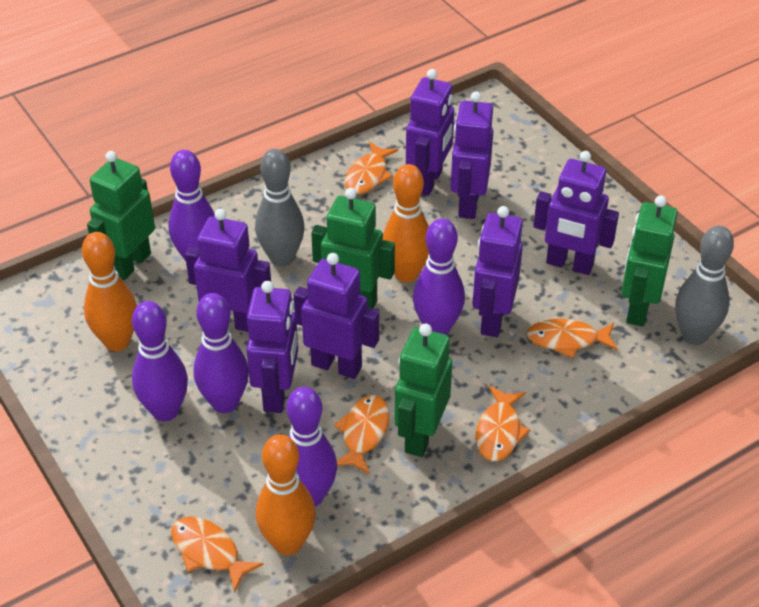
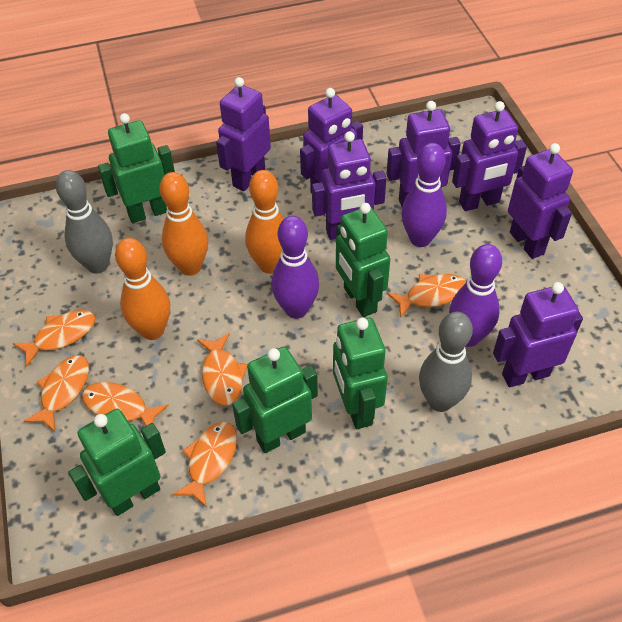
green robot: 4 -> 5
orange fish: 5 -> 6
purple bowling pin: 5 -> 3

